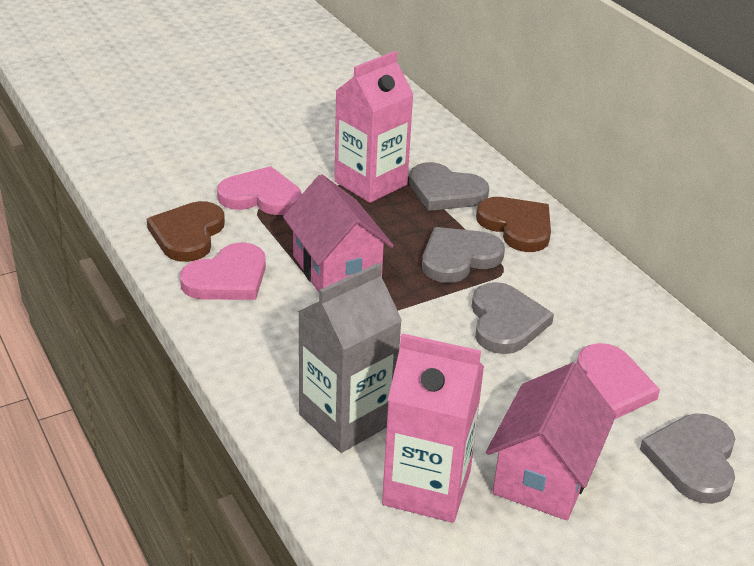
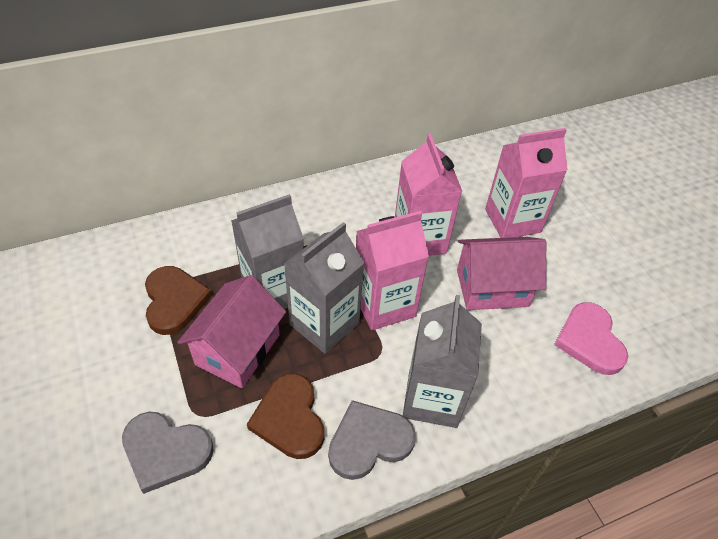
grey carton: 1 -> 3
grey heart: 4 -> 2
pink carton: 2 -> 3
pink heart: 3 -> 1

